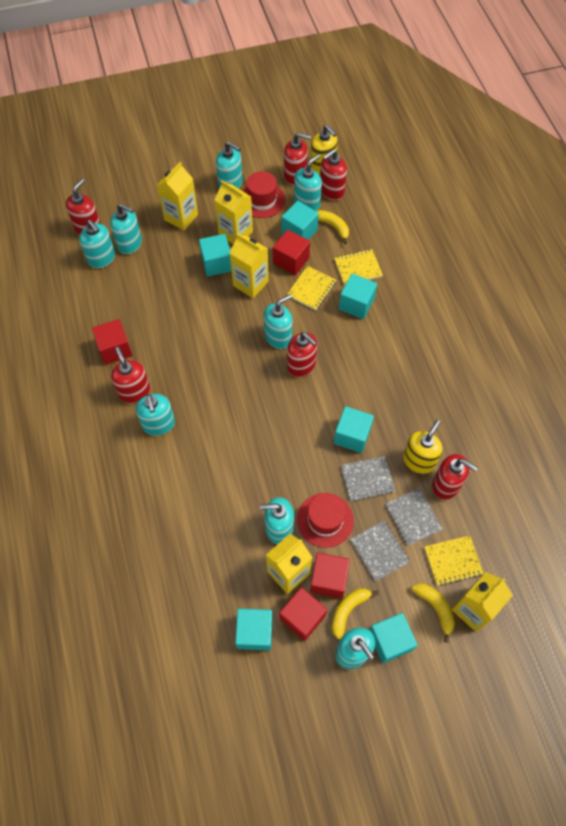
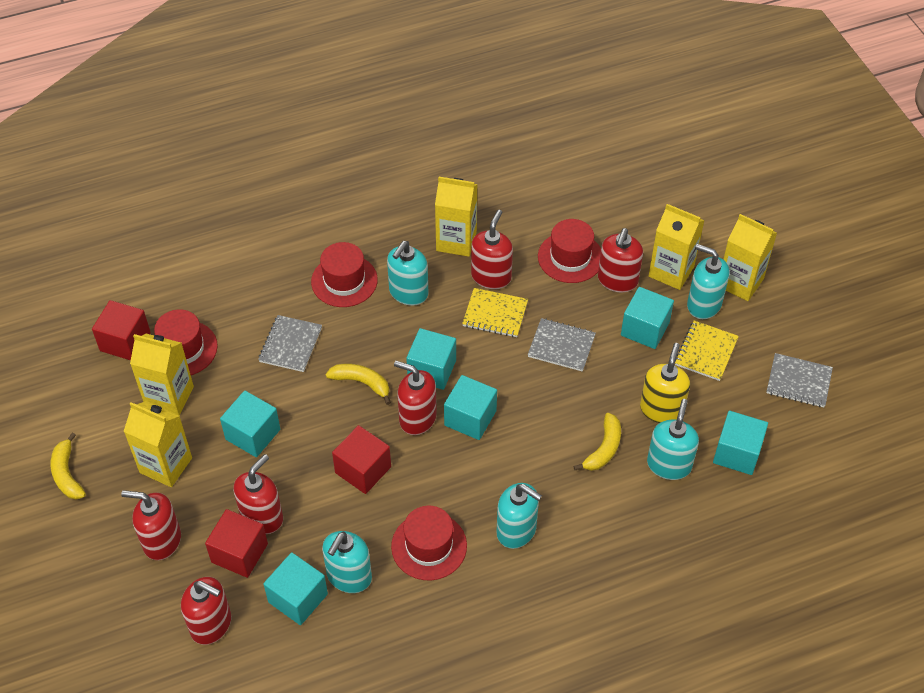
red cube: 4 -> 3
red hat: 2 -> 4
turquoise soap dispenser: 8 -> 5
yellow notebook: 3 -> 2
yellow soap dispenser: 2 -> 1

